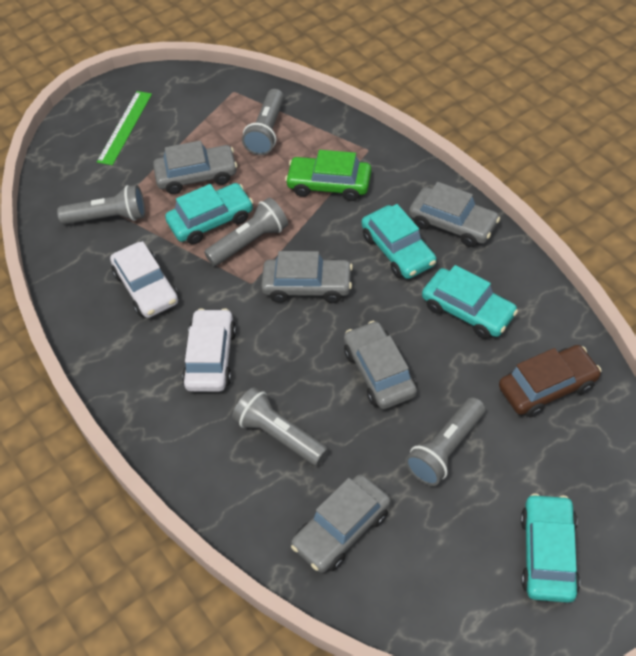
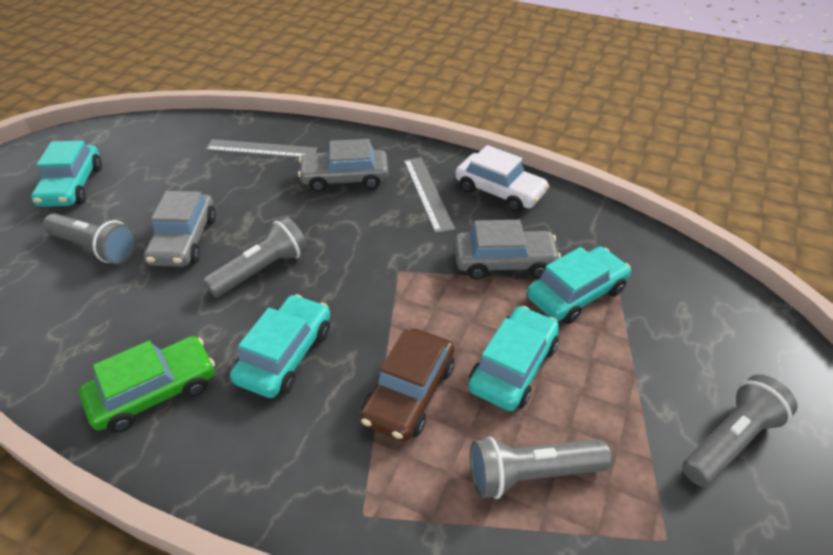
green ruler: 1 -> 0
grey car: 5 -> 3
grey flashlight: 5 -> 4
grey ruler: 0 -> 2
white car: 2 -> 1

